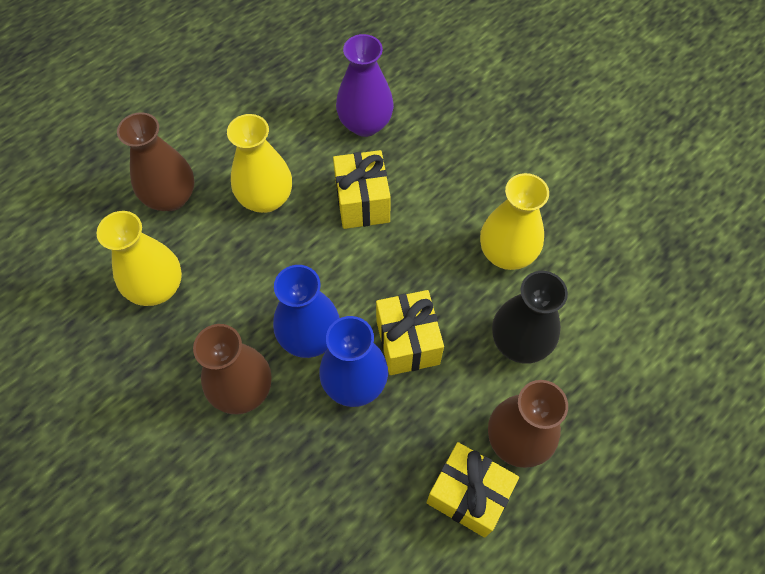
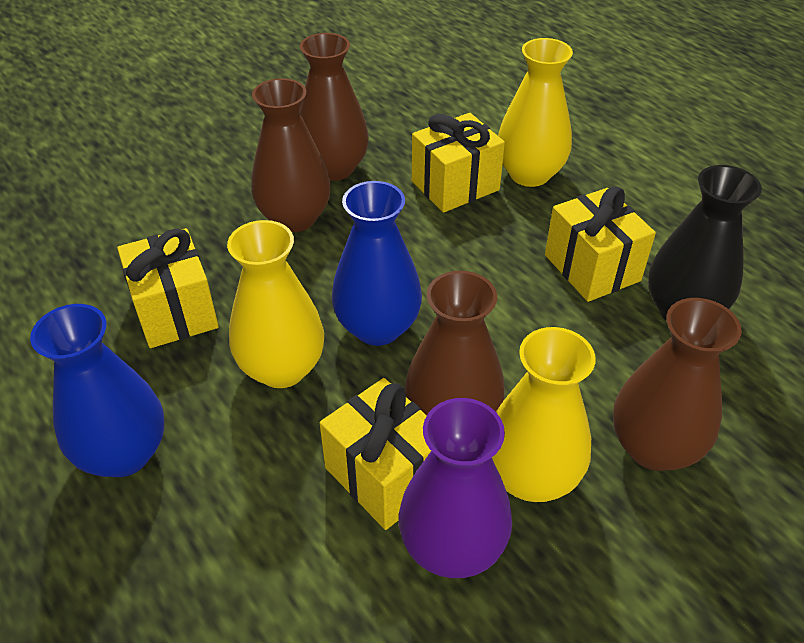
brown vase: 3 -> 4
yellow gift: 3 -> 4

